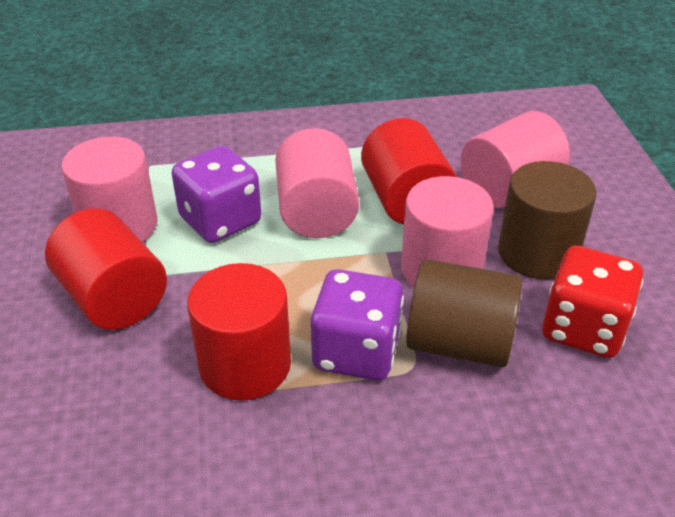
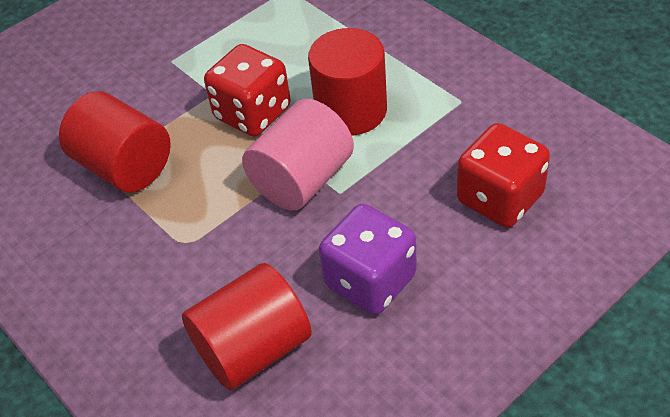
brown cylinder: 2 -> 0
pink cylinder: 4 -> 1
purple dice: 2 -> 1
red dice: 1 -> 2

